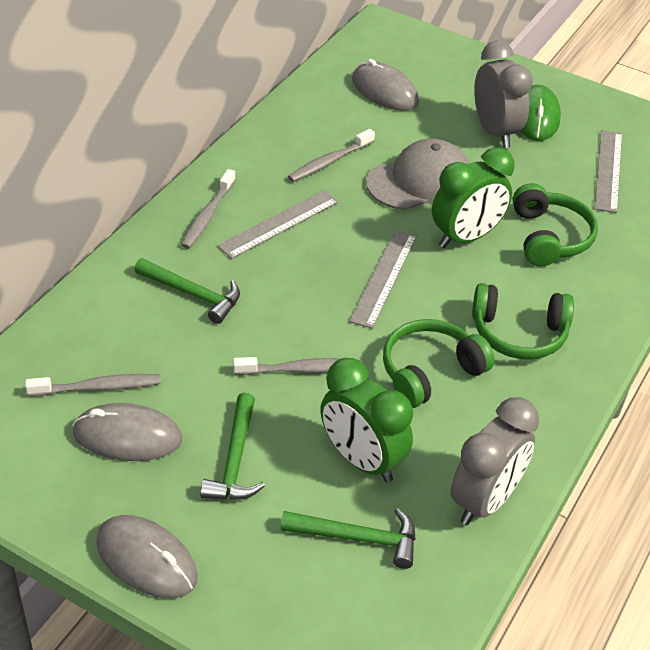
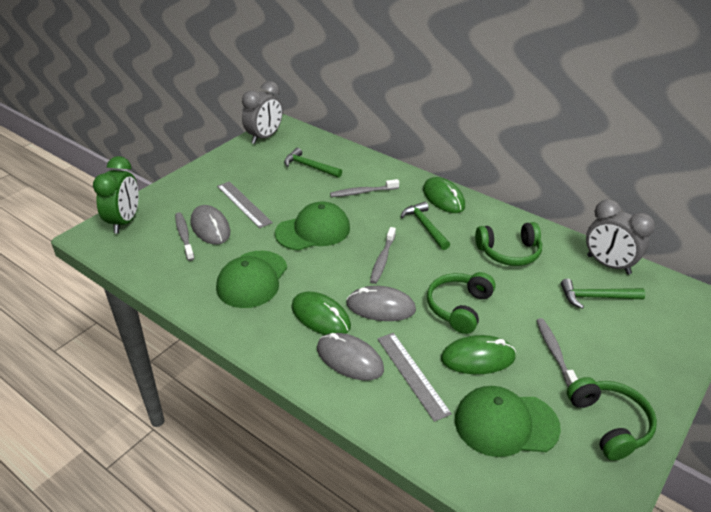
green cap: 0 -> 3
green clock: 2 -> 1
green mouse: 1 -> 3
grey cap: 1 -> 0
grey ruler: 3 -> 2

